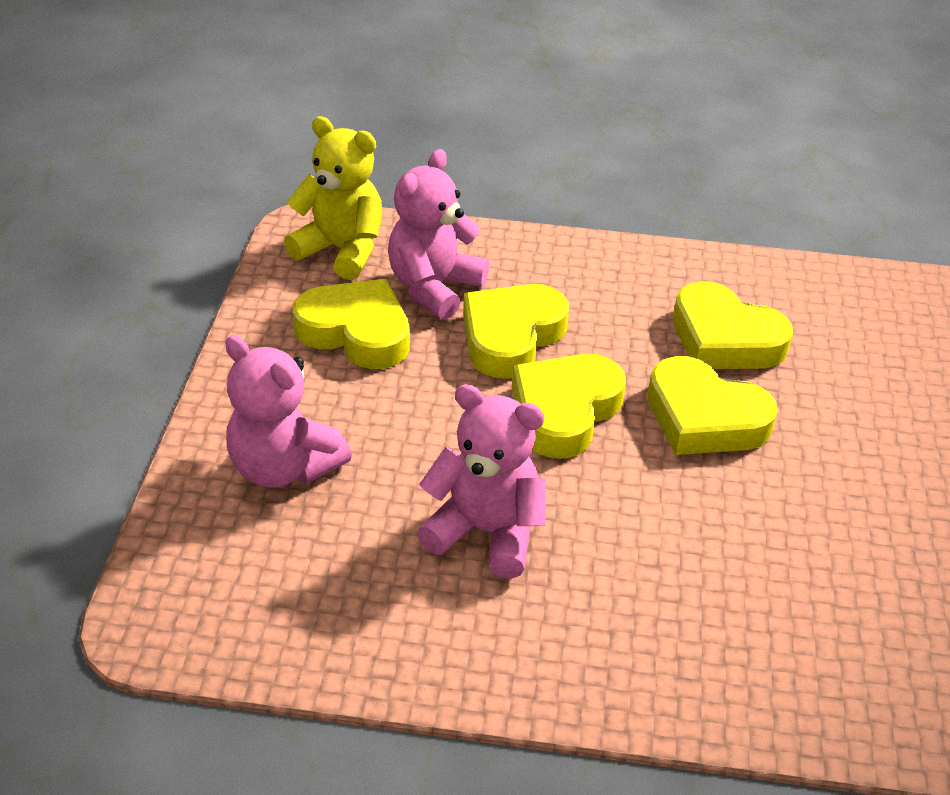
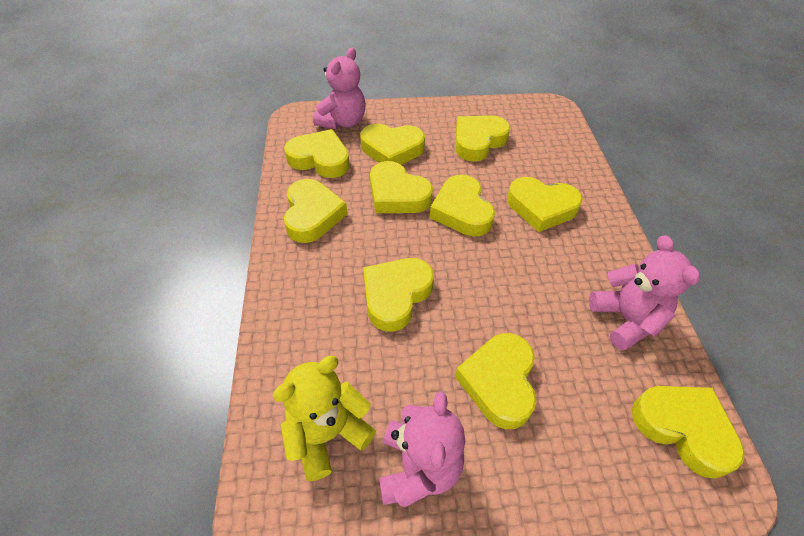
yellow heart: 5 -> 10

